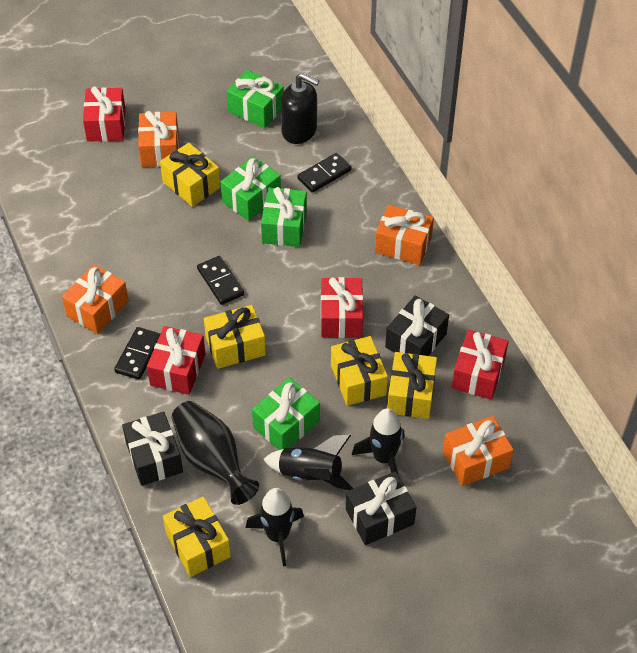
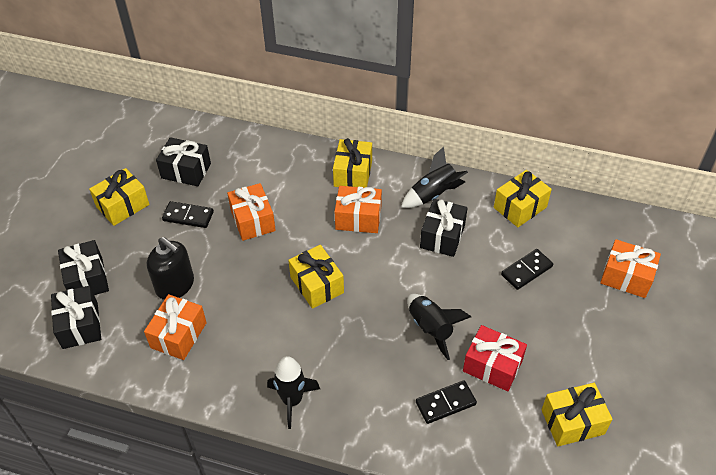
black gift: 3 -> 4
black vase: 1 -> 0
green gift: 4 -> 0
red gift: 4 -> 1

